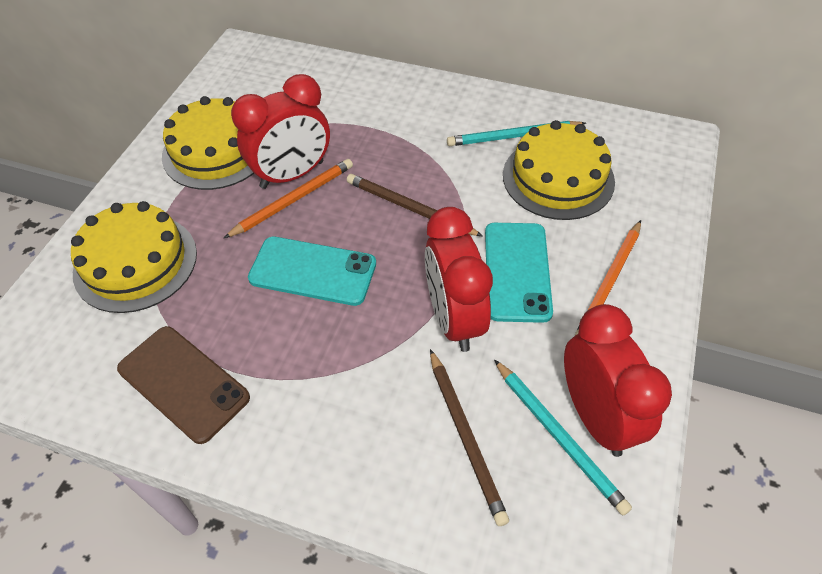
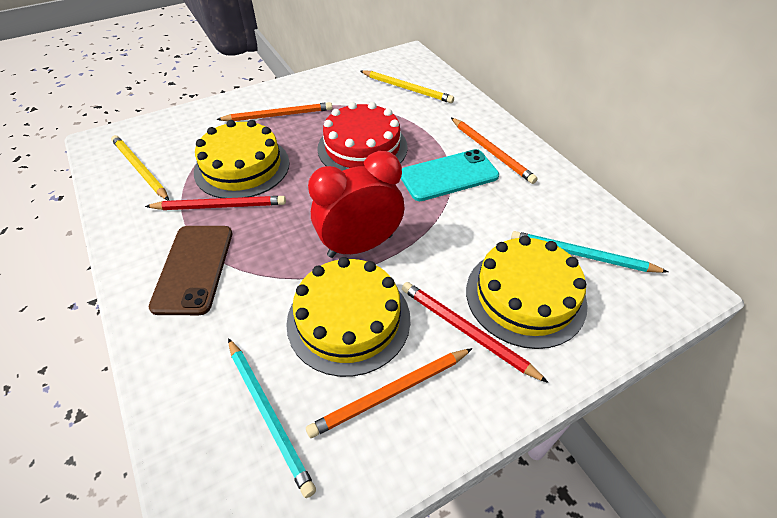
brown pencil: 2 -> 0
orange pencil: 2 -> 3
red cake: 0 -> 1
red clock: 3 -> 1
red pencil: 0 -> 2
turquoise phone: 2 -> 1
yellow pencil: 0 -> 2

